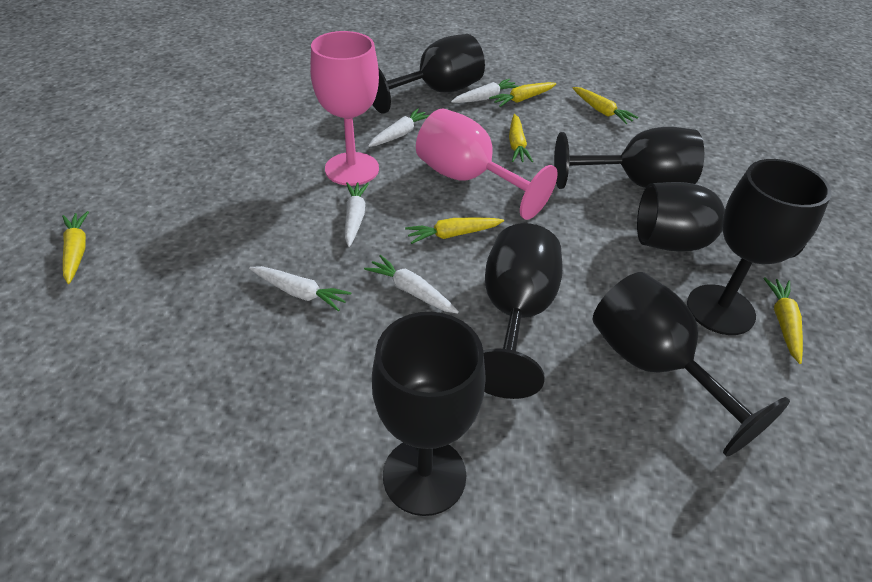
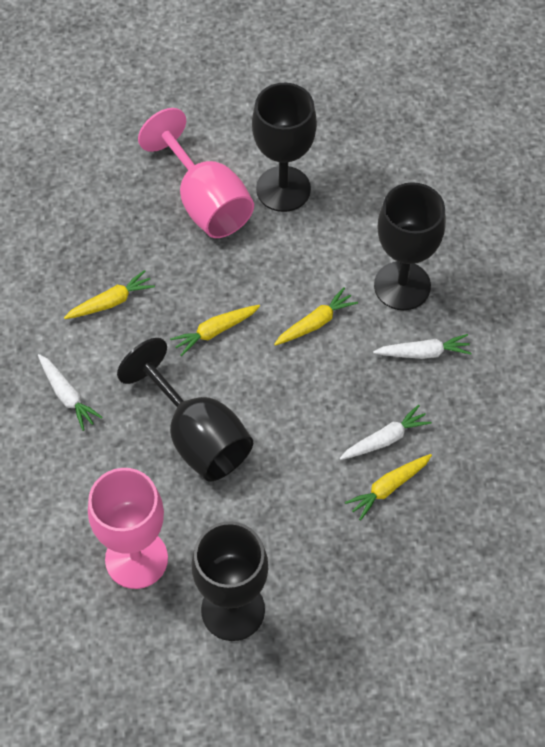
black goblet: 7 -> 4
white carrot: 5 -> 3
yellow carrot: 6 -> 4

